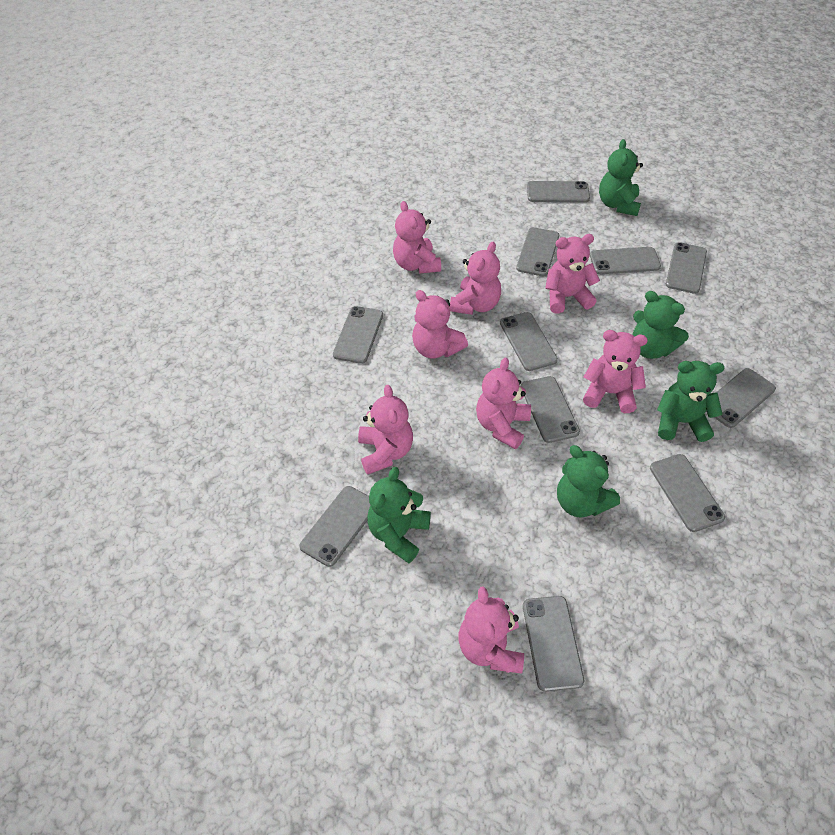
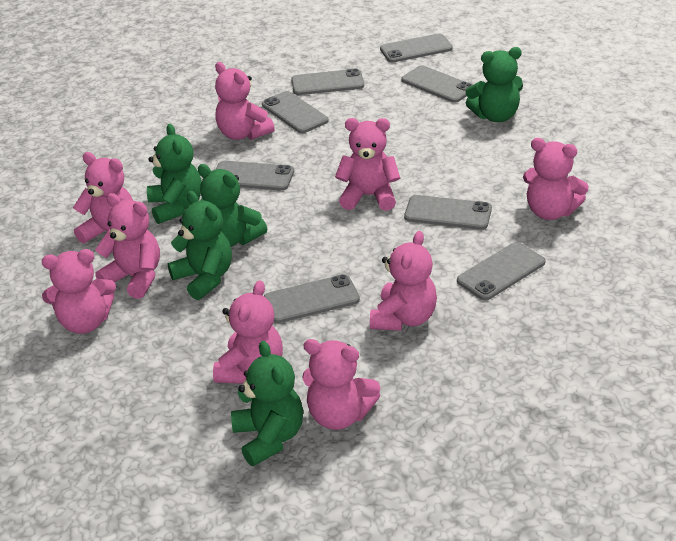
grey phone: 11 -> 8
pink teddy bear: 8 -> 9

